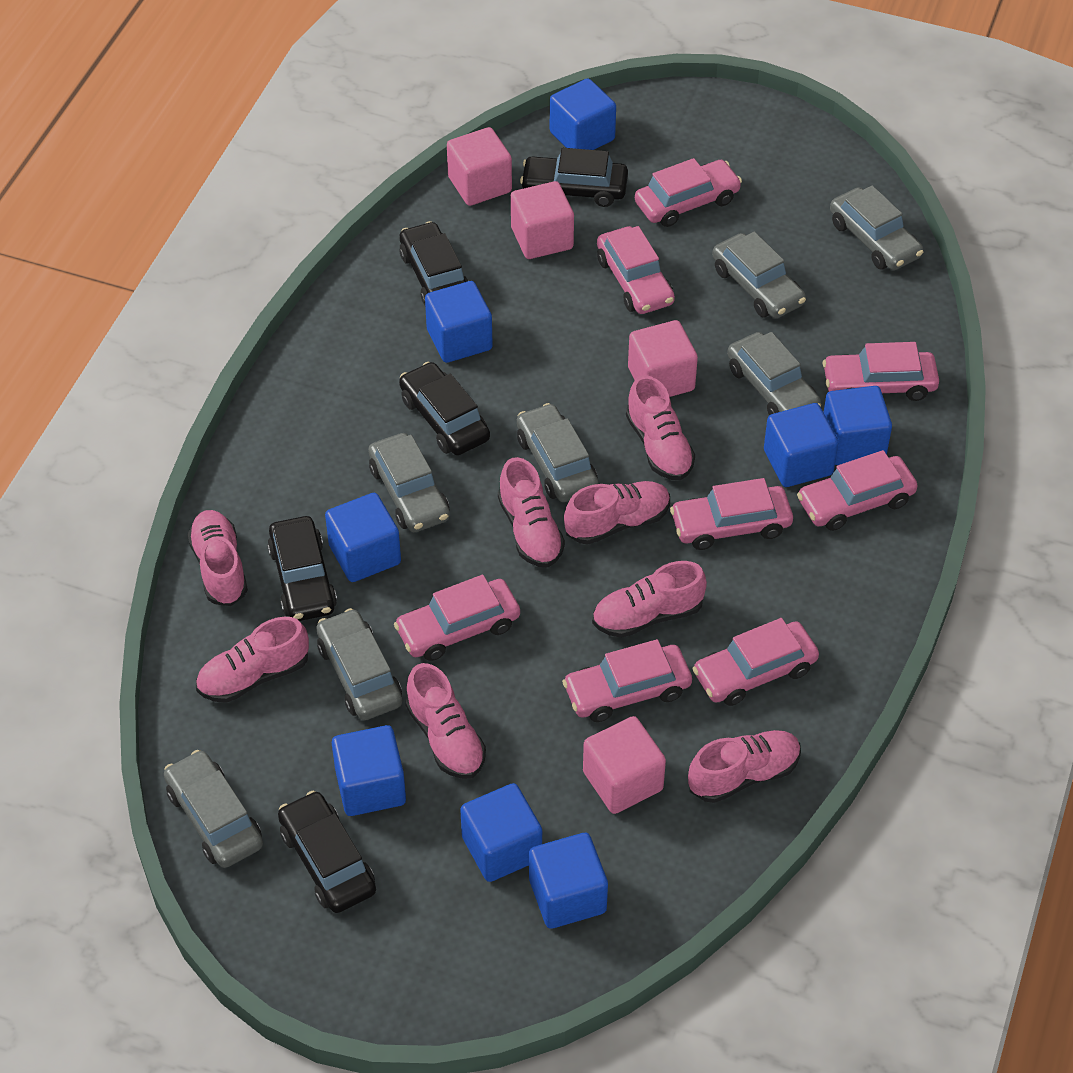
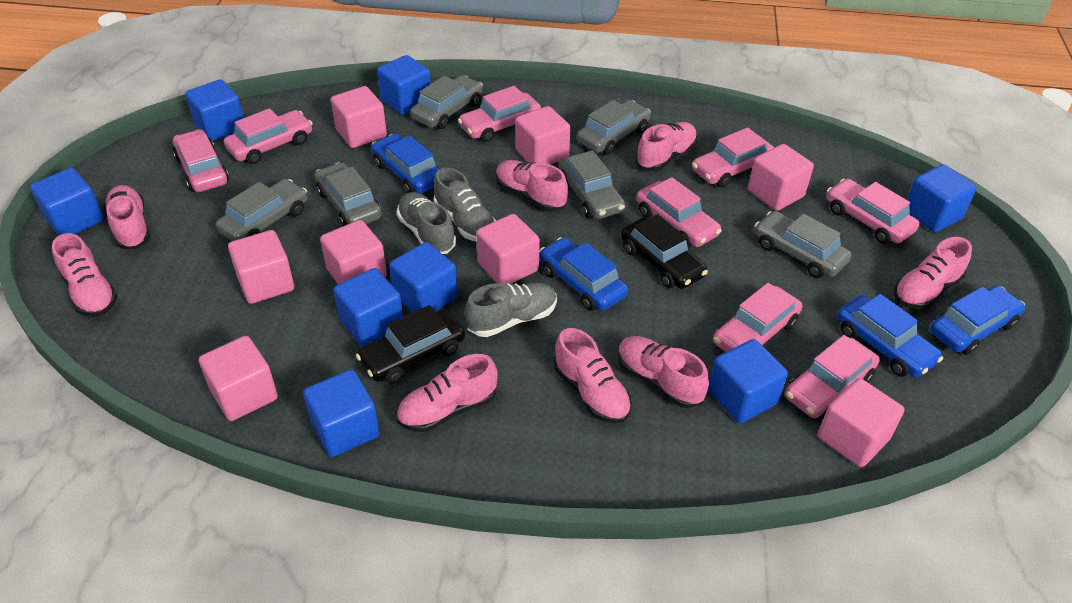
black car: 5 -> 2
blue car: 0 -> 4
grey car: 7 -> 6
grey shoe: 0 -> 3
pink cube: 4 -> 8

